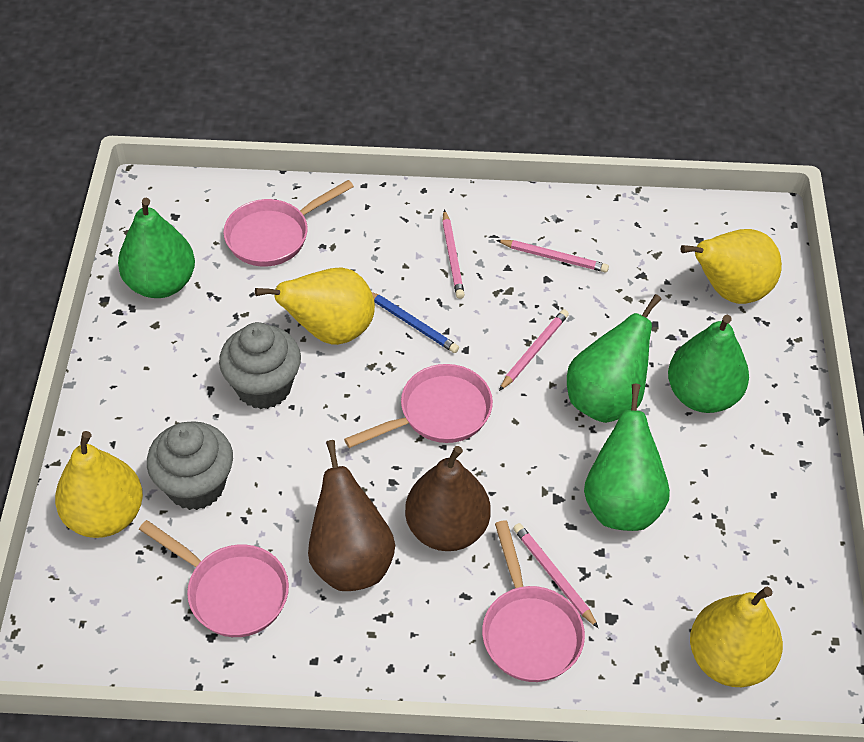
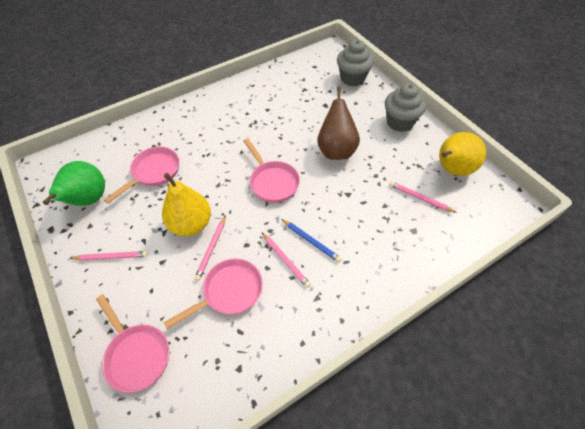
brown pear: 2 -> 1
green pear: 4 -> 1
yellow pear: 4 -> 2

